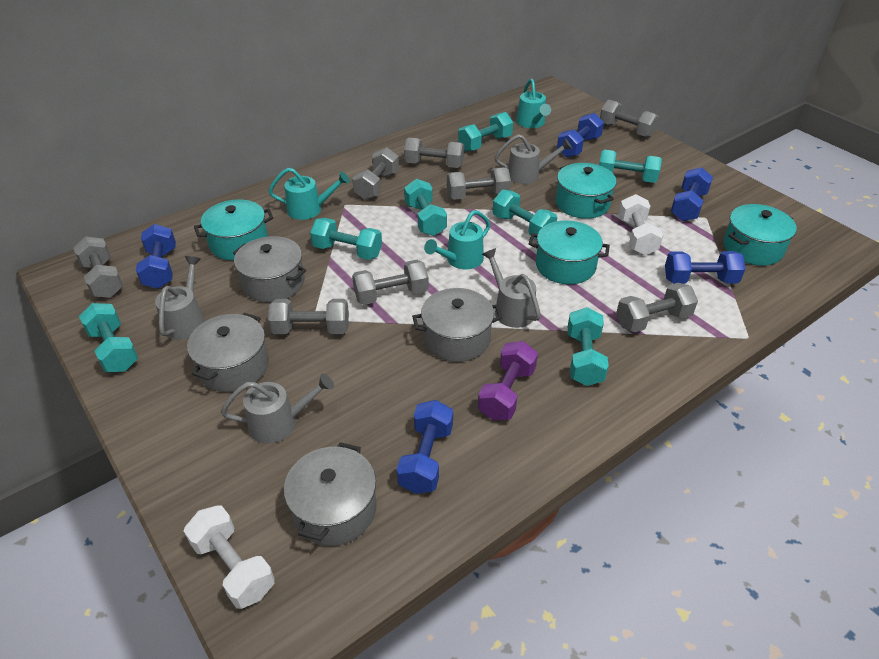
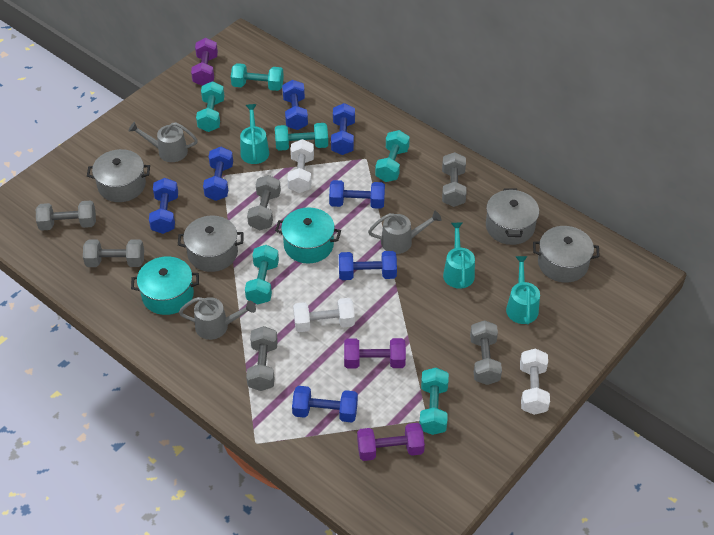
blue dumbbell: 5 -> 7
grey dumbbell: 8 -> 6
grey watering can: 4 -> 3
purple dumbbell: 1 -> 3
turquoise dumbbell: 7 -> 6
turquoise pot: 4 -> 2
white dumbbell: 2 -> 3

